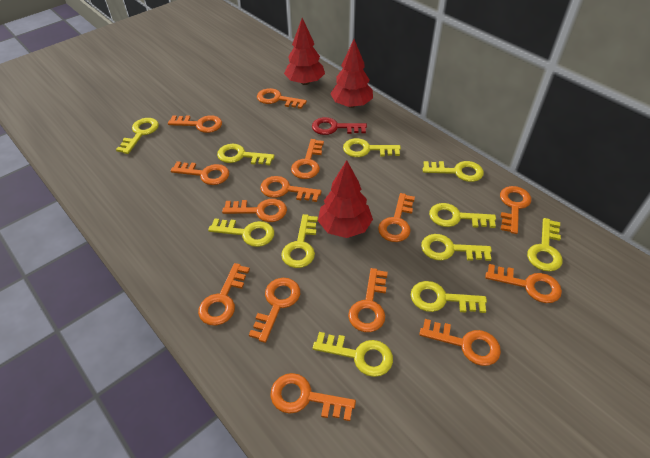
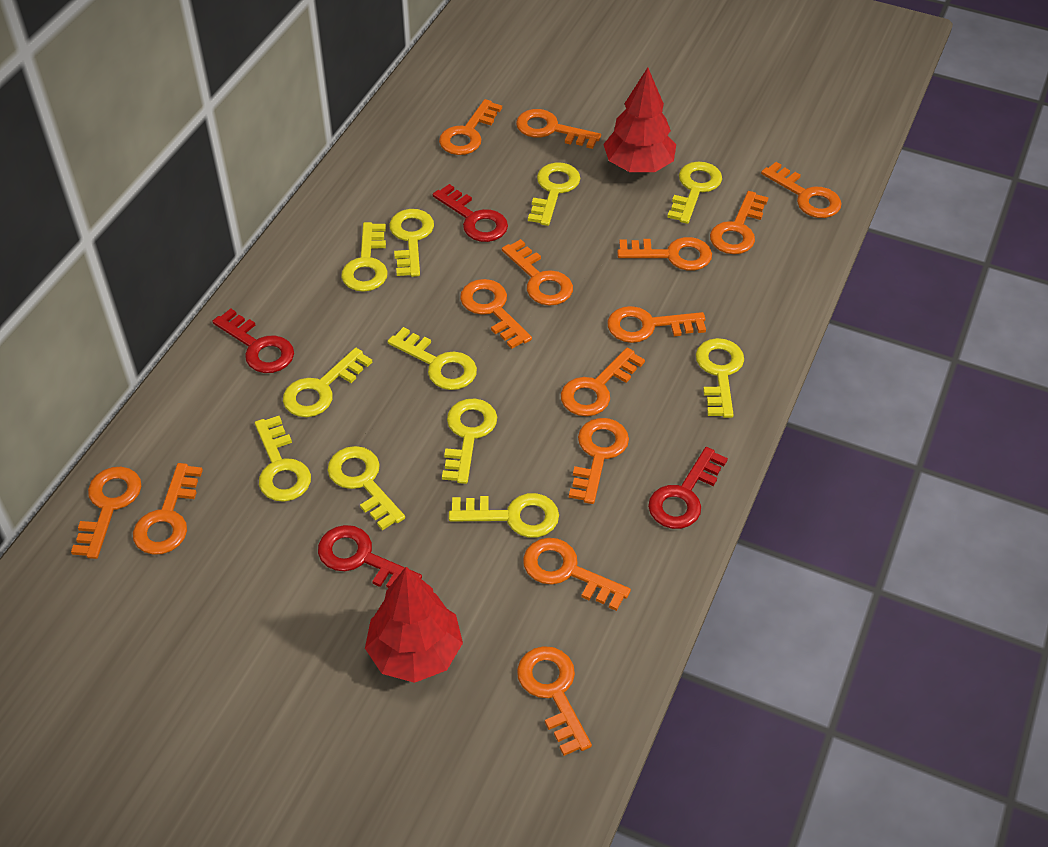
red key: 1 -> 4
red tree: 3 -> 2

